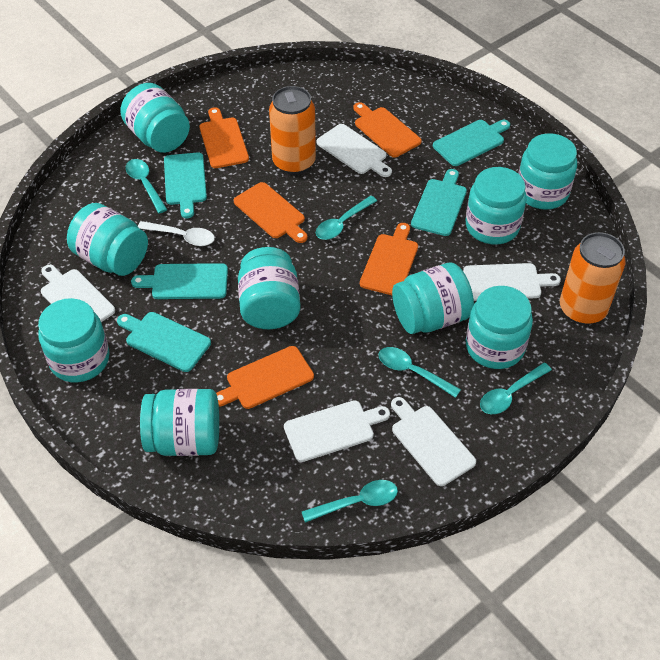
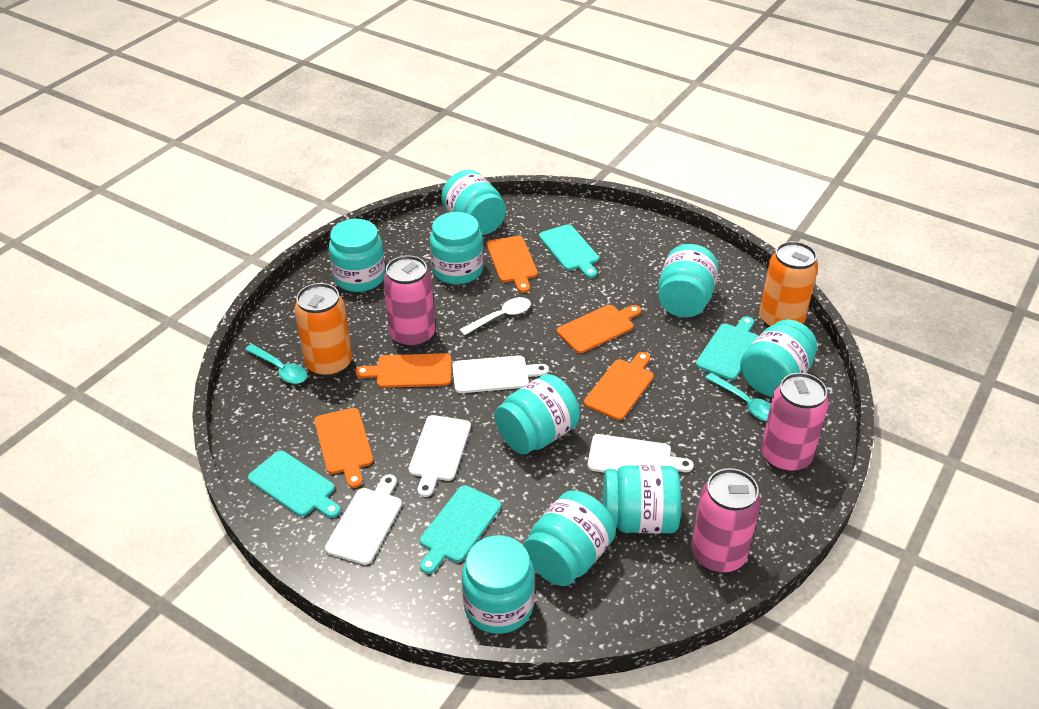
pink can: 0 -> 3
turquoise cutting board: 5 -> 4
turquoise spoon: 5 -> 2
white cutting board: 5 -> 4

